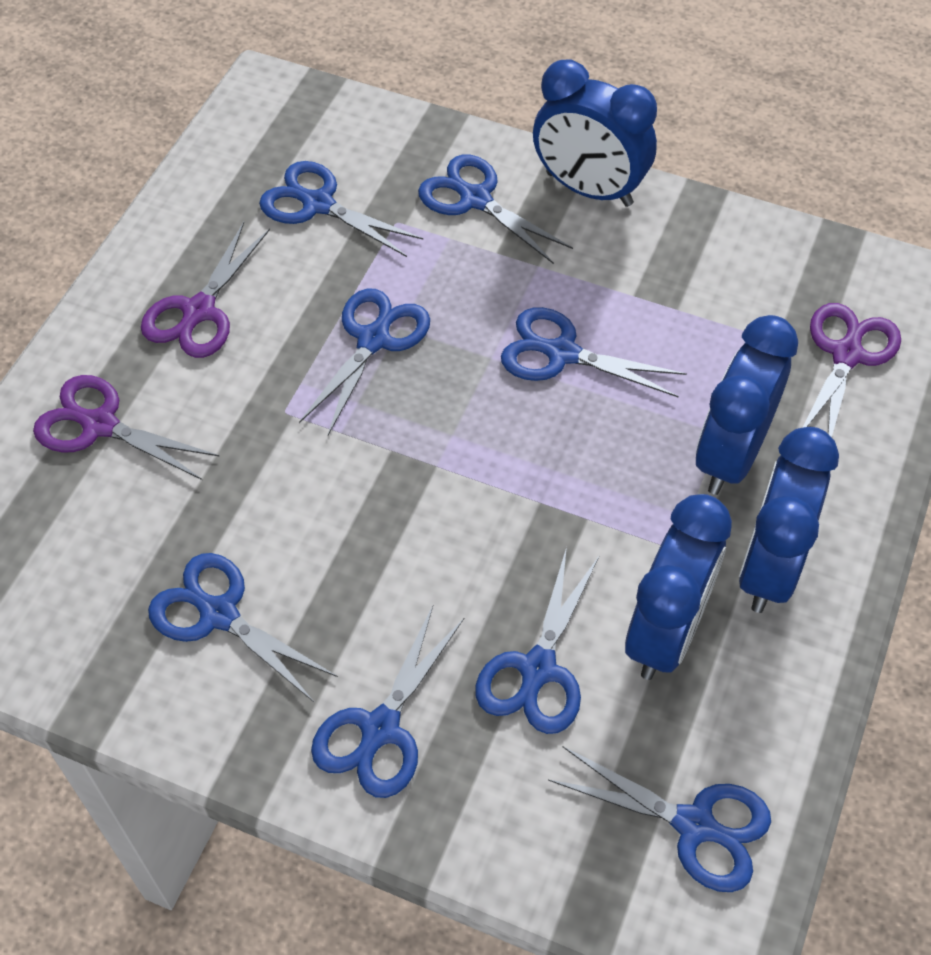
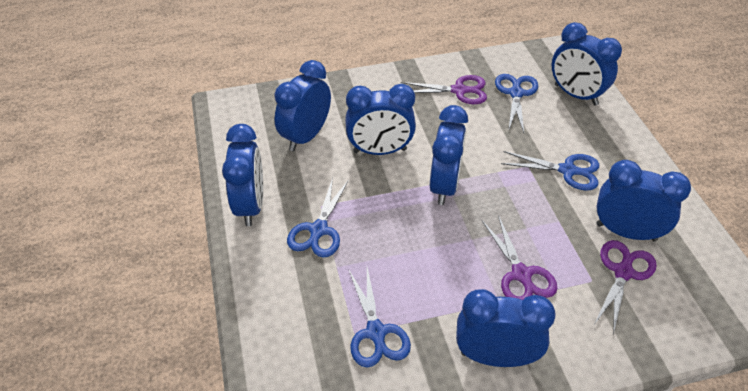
blue clock: 4 -> 7
blue scissors: 8 -> 4

